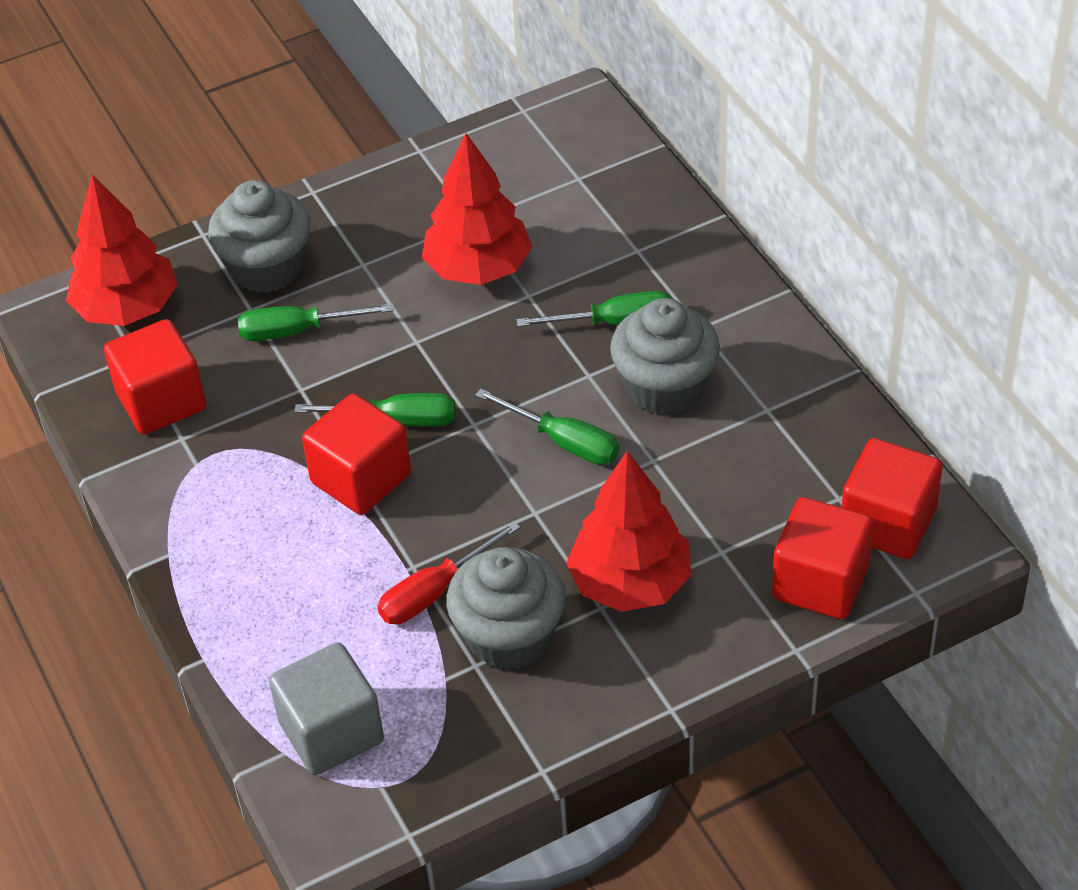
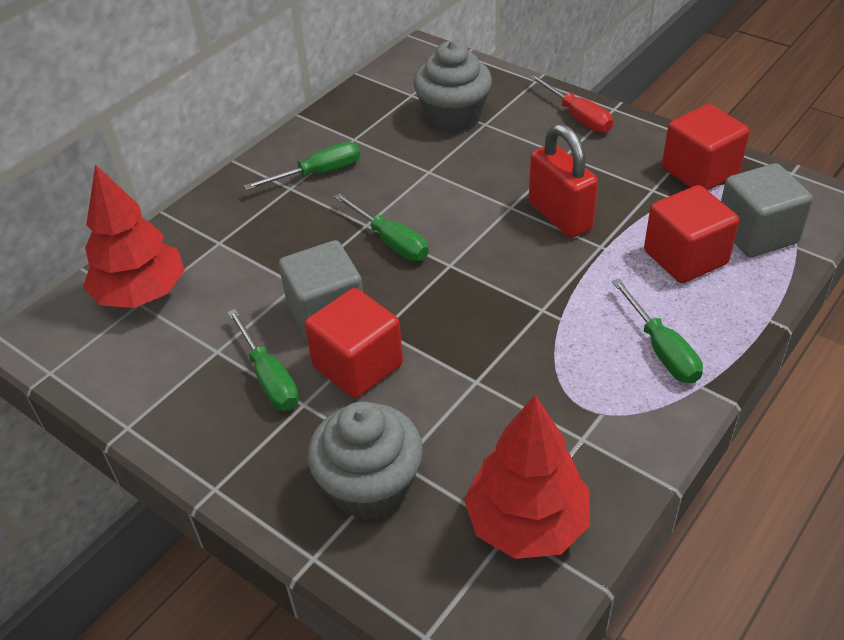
grey cube: 1 -> 2
grey cupcake: 3 -> 2
red cube: 4 -> 3
red padlock: 0 -> 1
red tree: 3 -> 2

